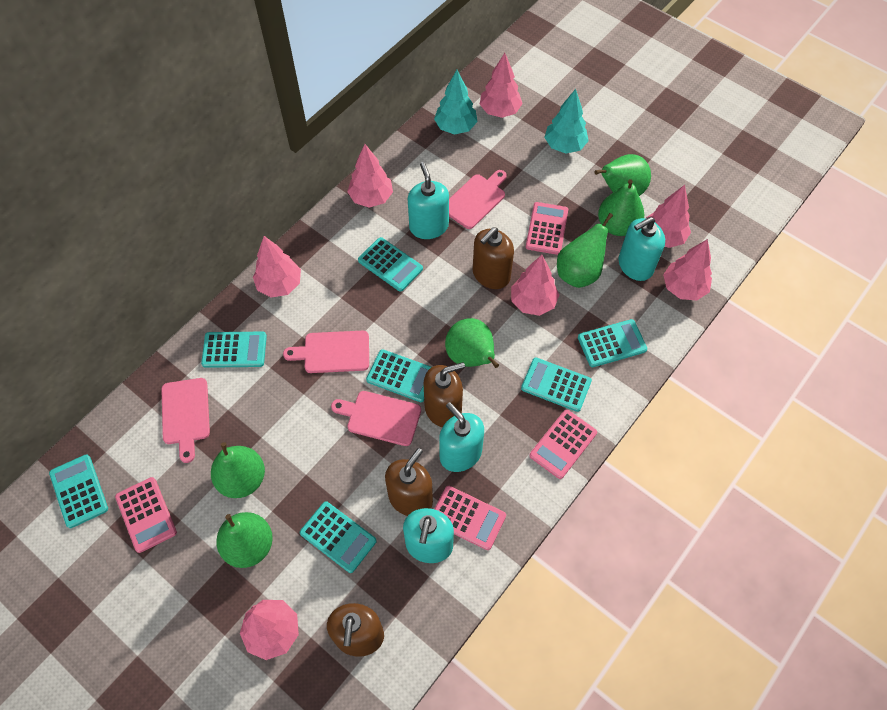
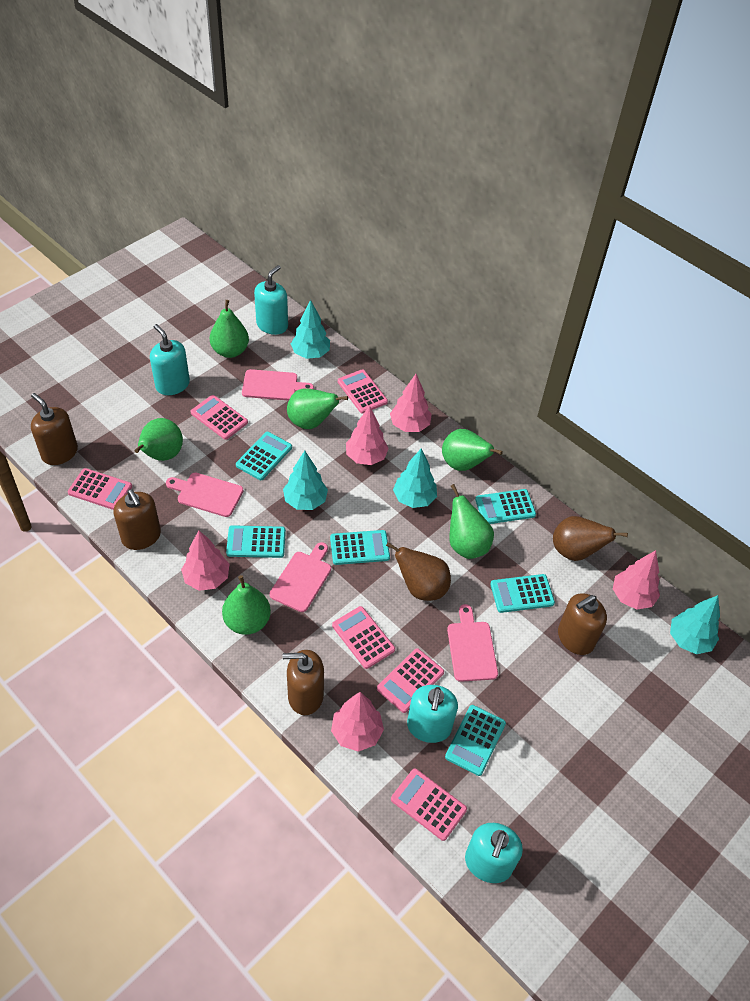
brown pear: 0 -> 2
pink calculator: 4 -> 6
pink tree: 7 -> 5
turquoise calculator: 7 -> 6
turquoise tree: 2 -> 4

